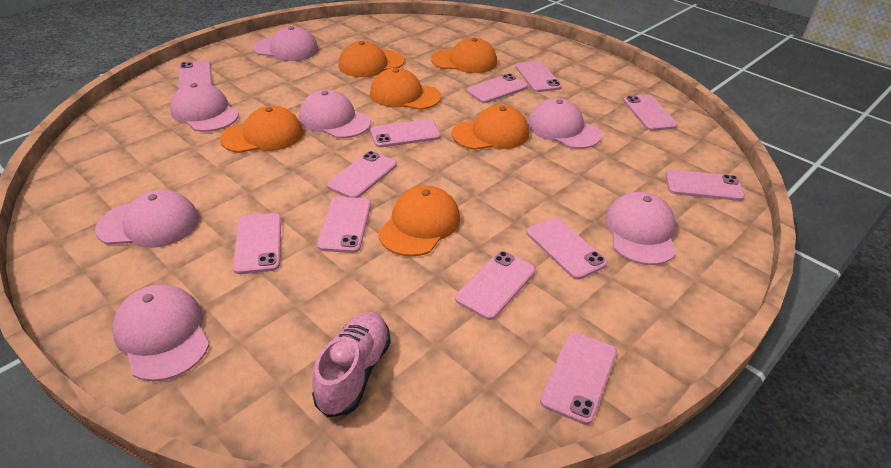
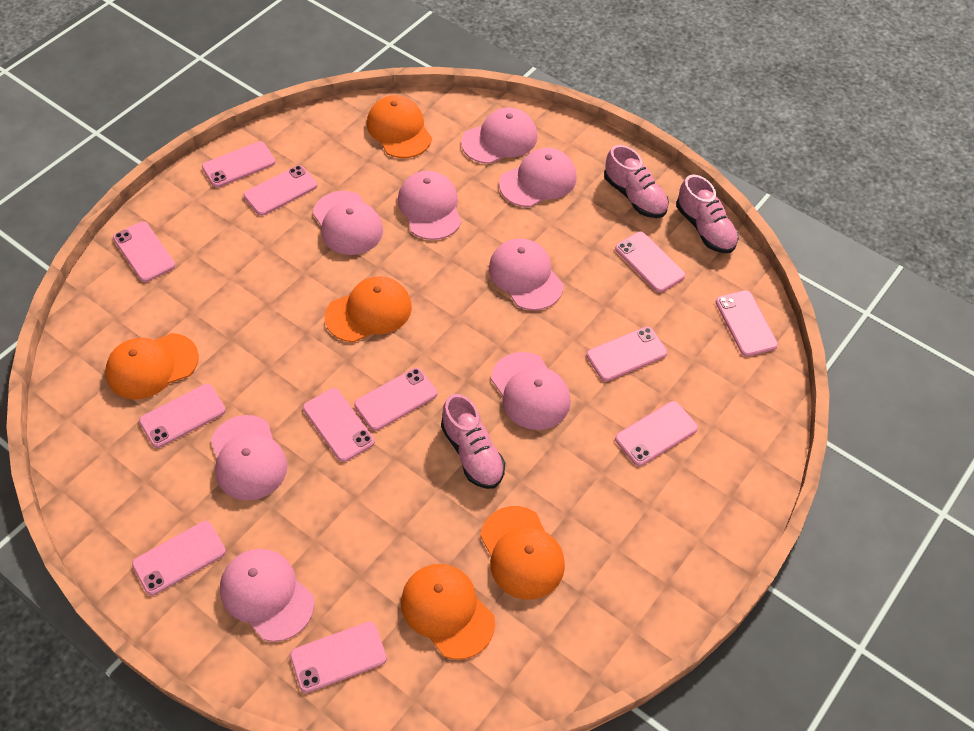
orange cap: 6 -> 5
pink cap: 7 -> 8
pink shoe: 1 -> 3

